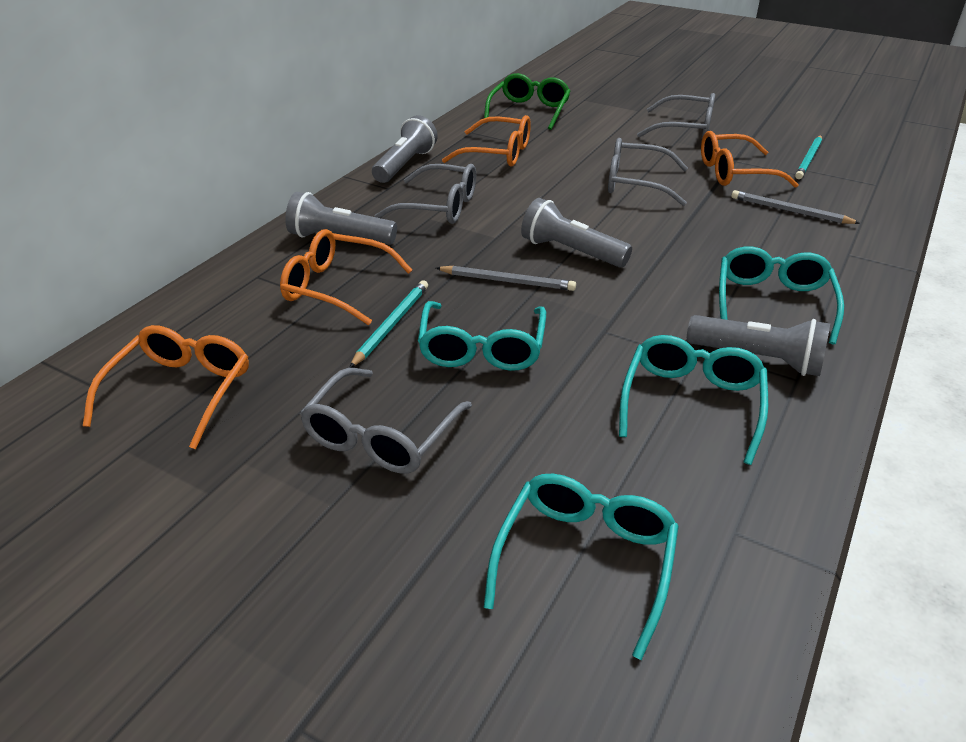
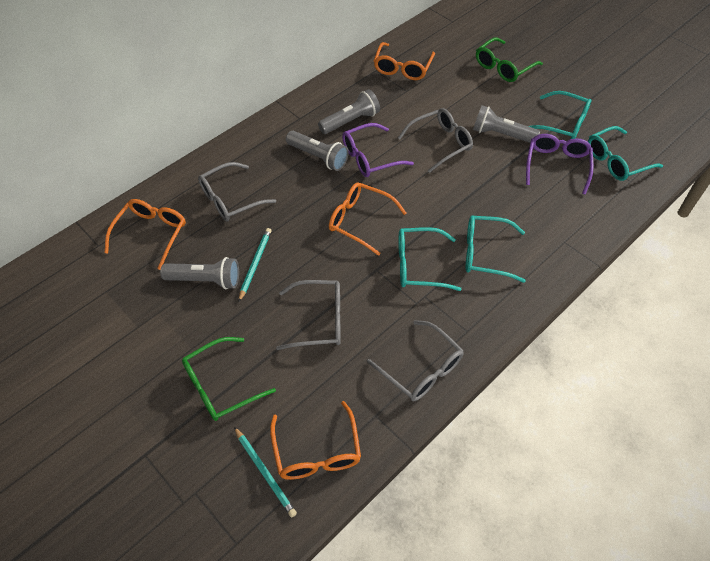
green glasses: 1 -> 2
grey pencil: 2 -> 0
purple glasses: 0 -> 2

